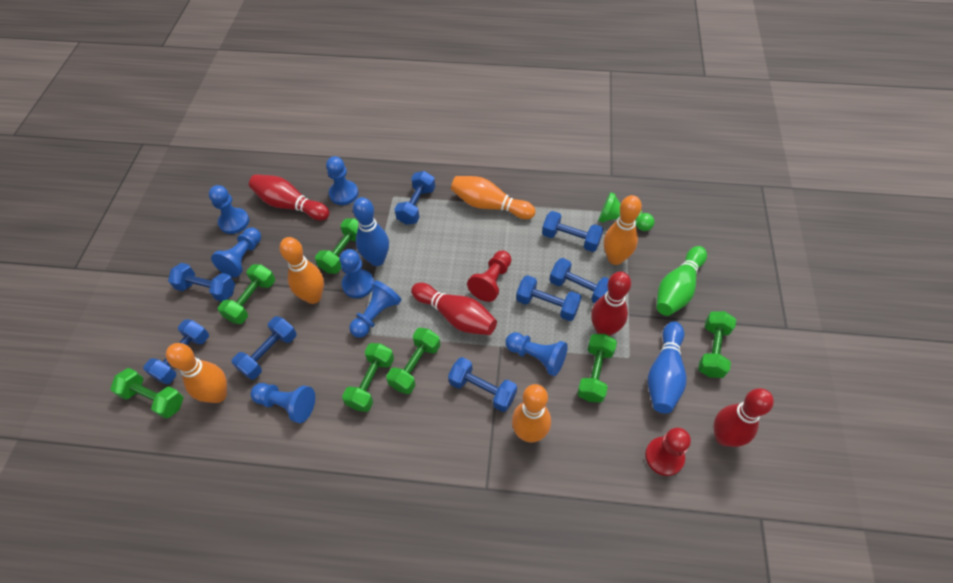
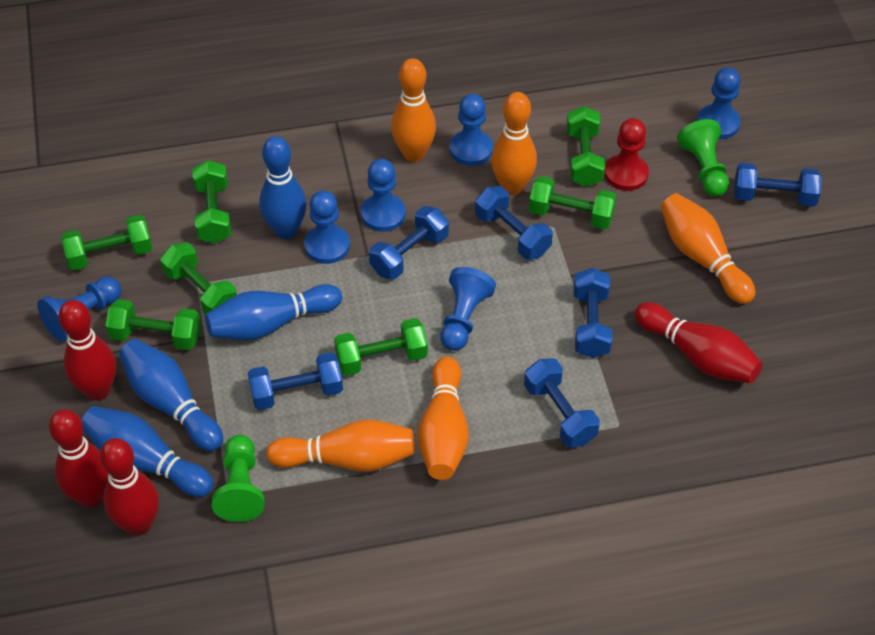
blue bowling pin: 2 -> 4
blue dumbbell: 8 -> 6
blue pawn: 7 -> 6
green bowling pin: 1 -> 0
green pawn: 1 -> 2
red pawn: 2 -> 1

